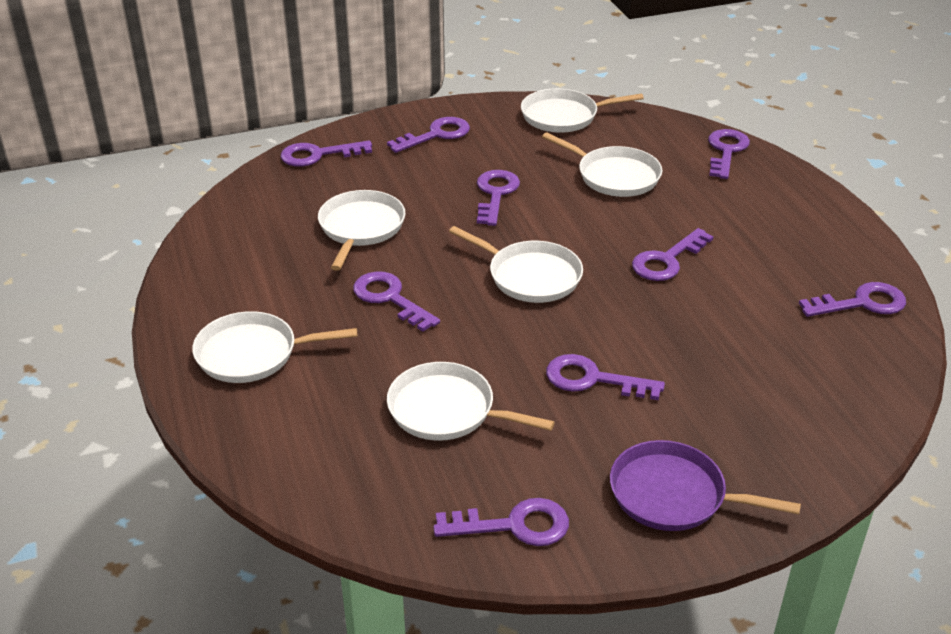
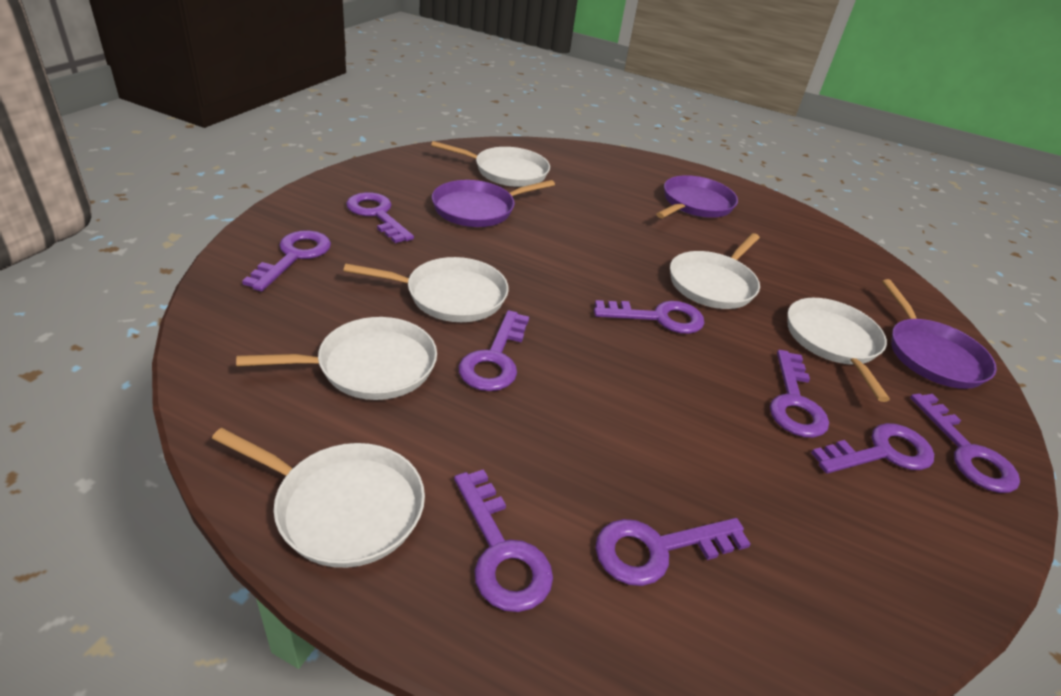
purple pan: 1 -> 3

